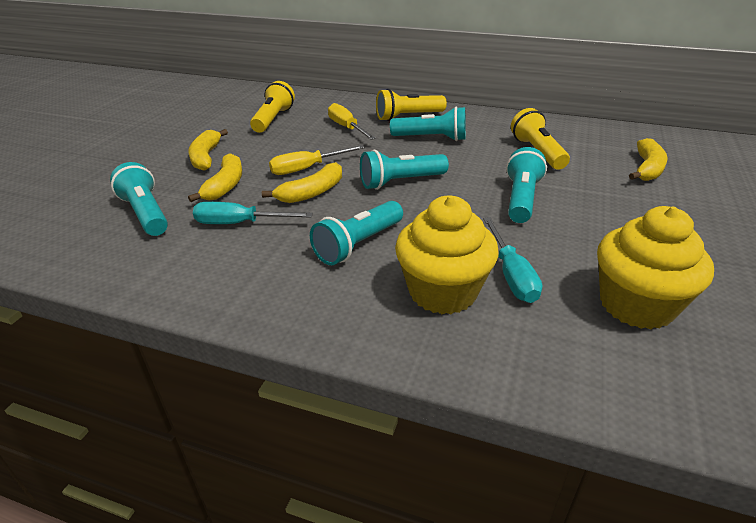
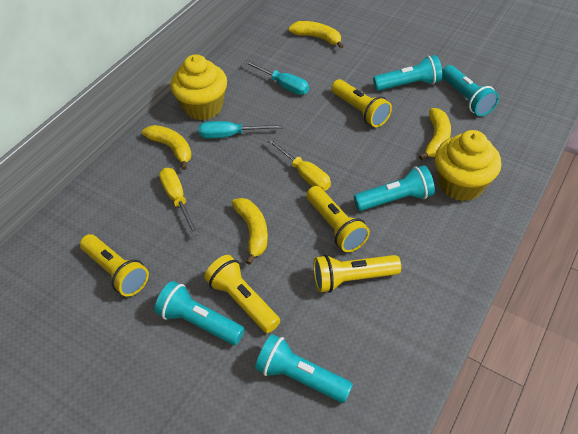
yellow flashlight: 3 -> 5

